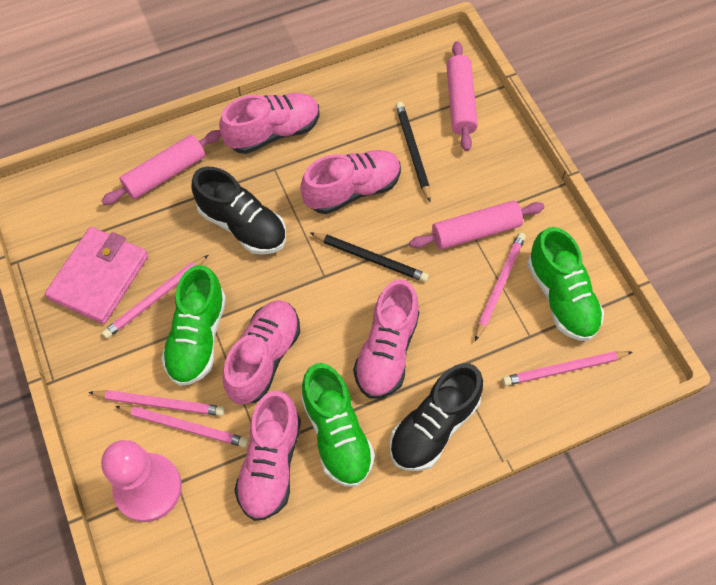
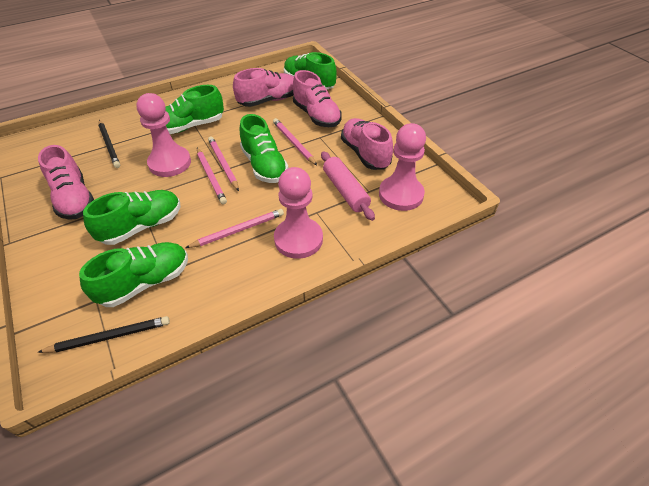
black shoe: 2 -> 0
green shoe: 3 -> 5
pink pawn: 1 -> 3
pink pencil: 5 -> 4
pink rolling pin: 3 -> 1
pink shoe: 5 -> 4
pink wallet: 1 -> 0

